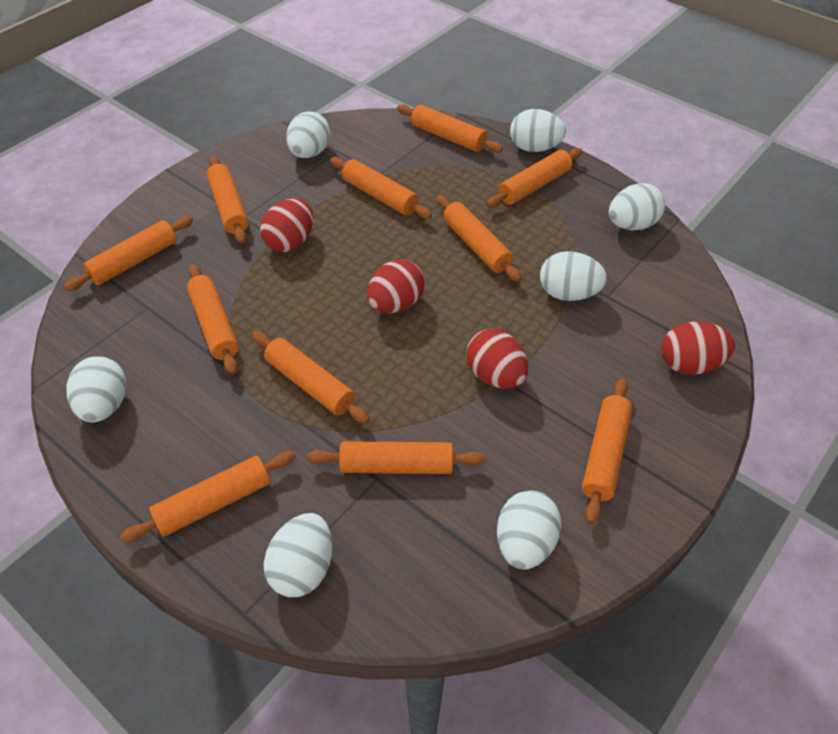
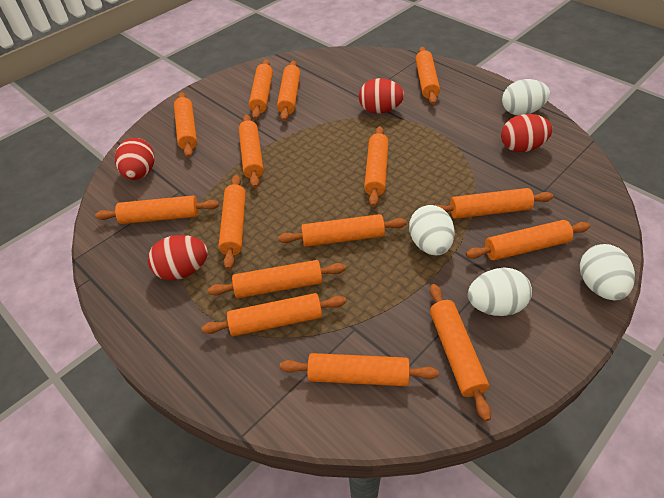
orange rolling pin: 11 -> 15
white egg: 7 -> 4

